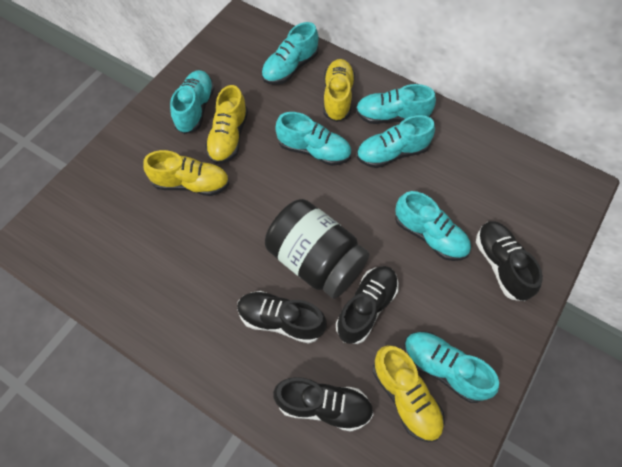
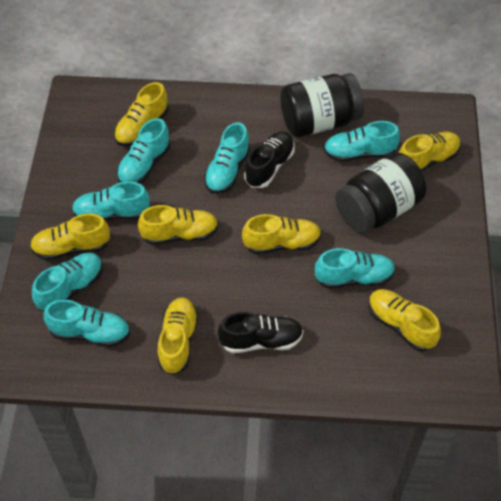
black jar: 1 -> 2
black shoe: 4 -> 2
yellow shoe: 4 -> 7

